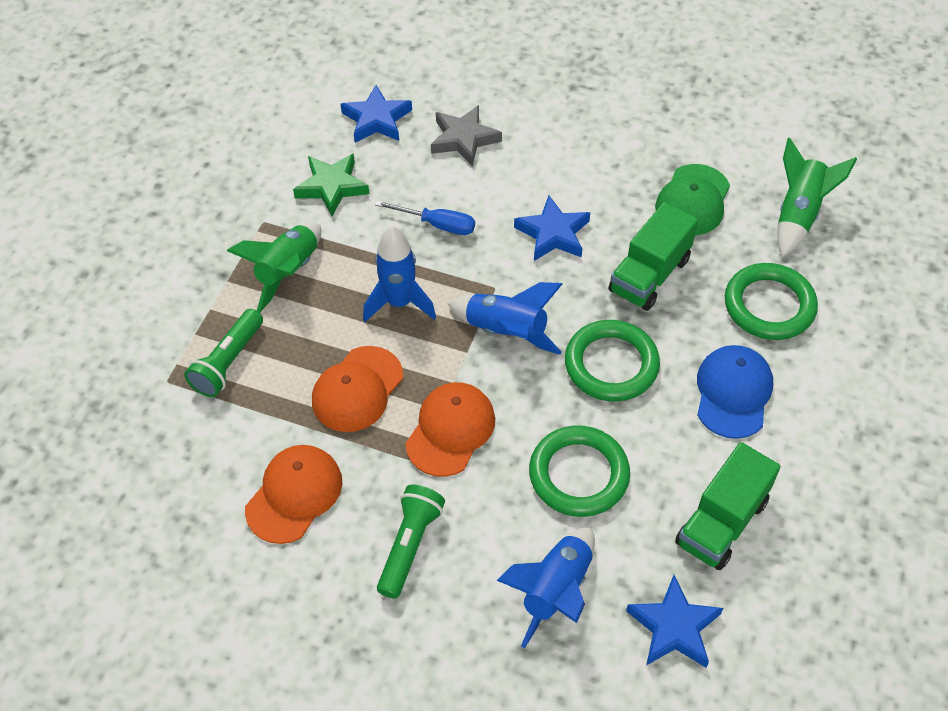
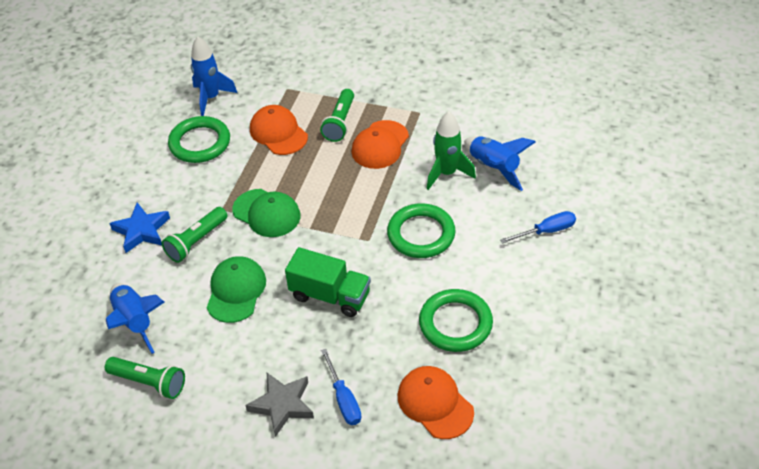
blue cap: 1 -> 0
blue screwdriver: 1 -> 2
blue star: 3 -> 1
green cap: 1 -> 2
green flashlight: 2 -> 3
green rocket: 2 -> 1
green star: 1 -> 0
green truck: 2 -> 1

